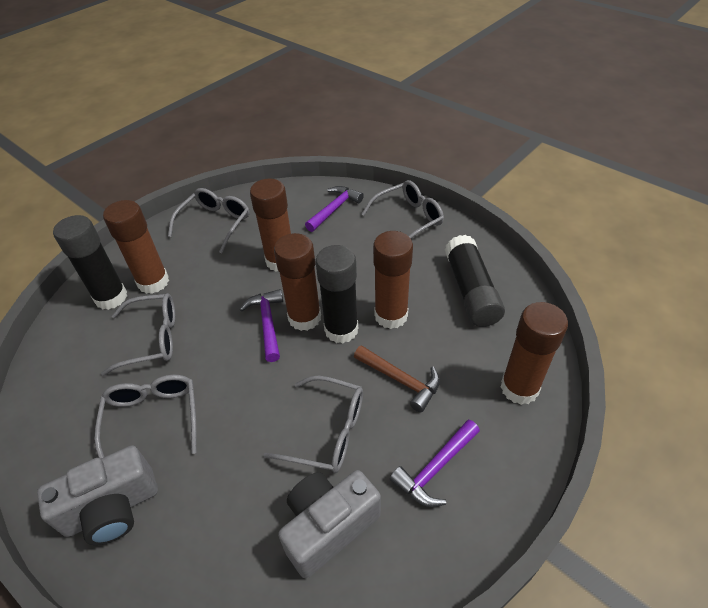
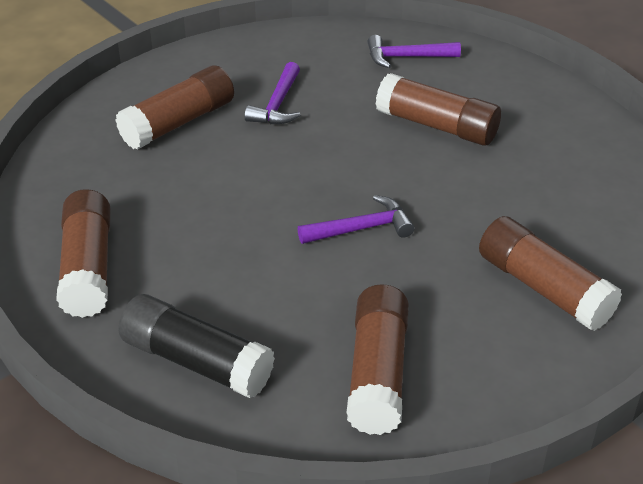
black glue stick: 3 -> 1
brown hammer: 1 -> 0
grey camera: 2 -> 0
grey glasses: 5 -> 0

